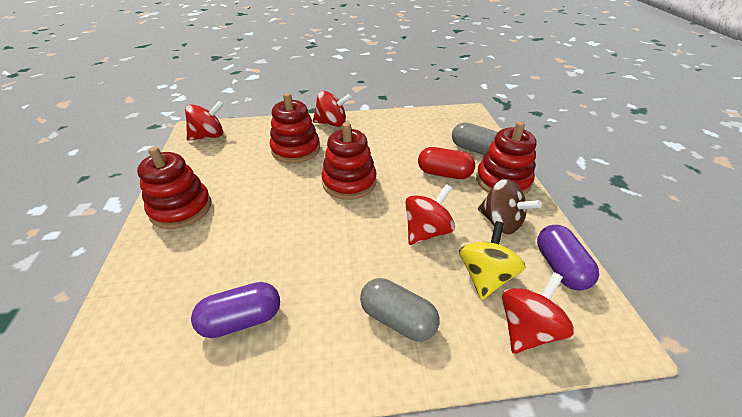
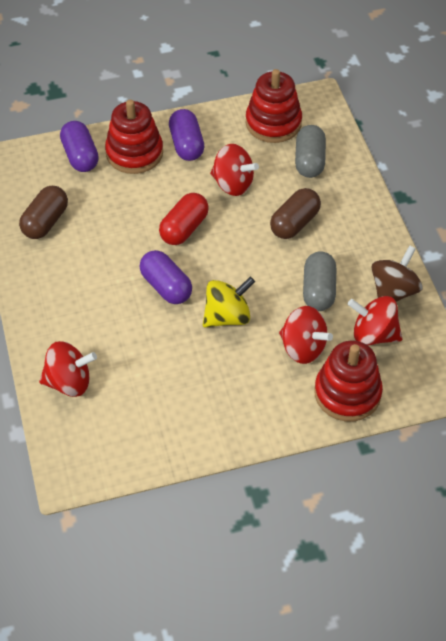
brown capsule: 0 -> 2
purple capsule: 2 -> 3
red stacking toy: 4 -> 3

